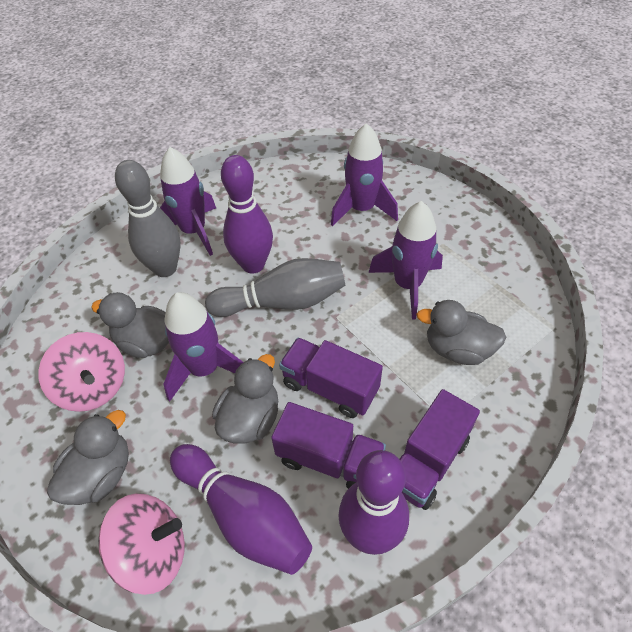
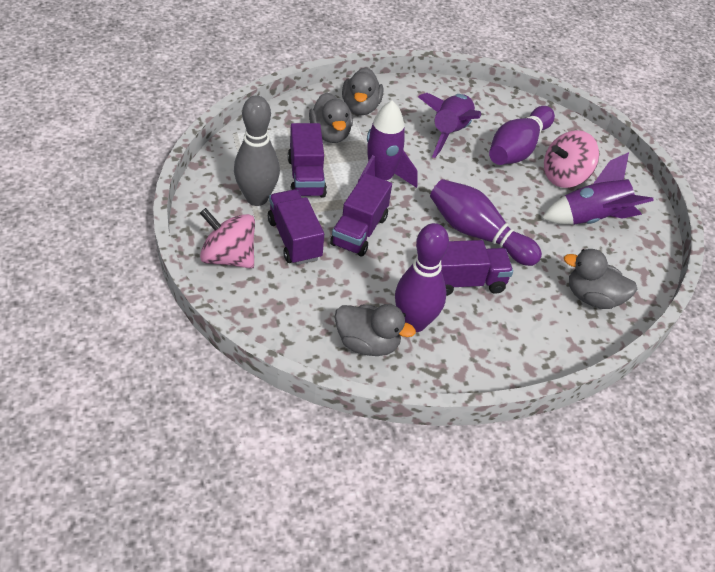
grey bowling pin: 2 -> 1
purple rocket: 4 -> 3
purple truck: 3 -> 4

